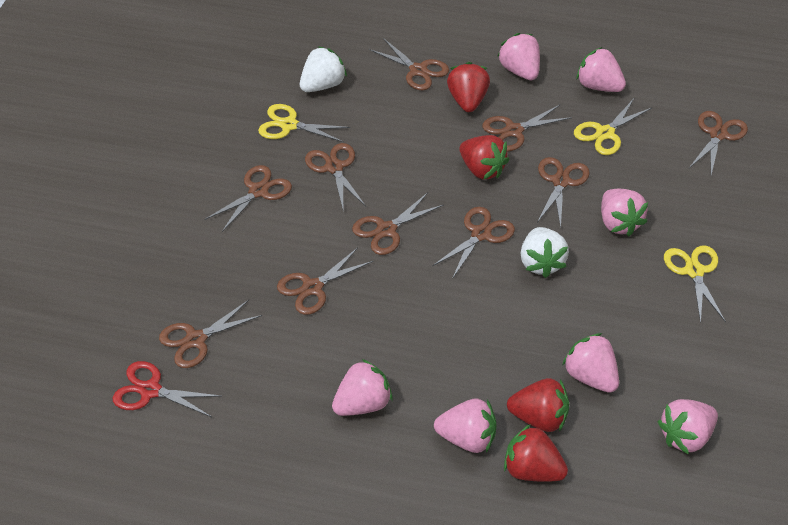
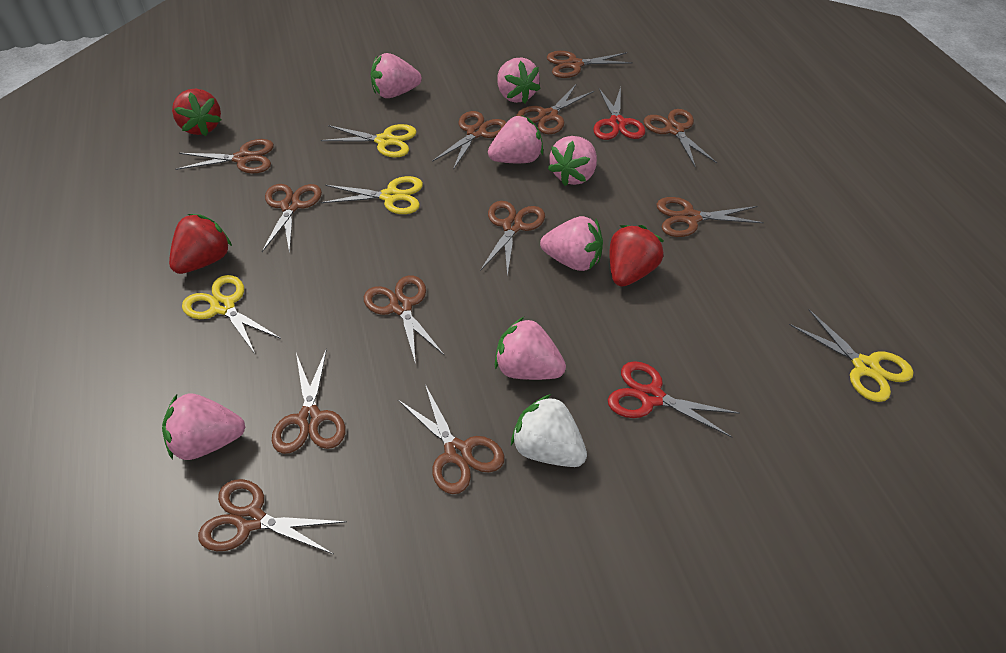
brown scissors: 10 -> 12
red scissors: 1 -> 2
red strawberry: 4 -> 3
white strawberry: 2 -> 1
yellow scissors: 3 -> 4

